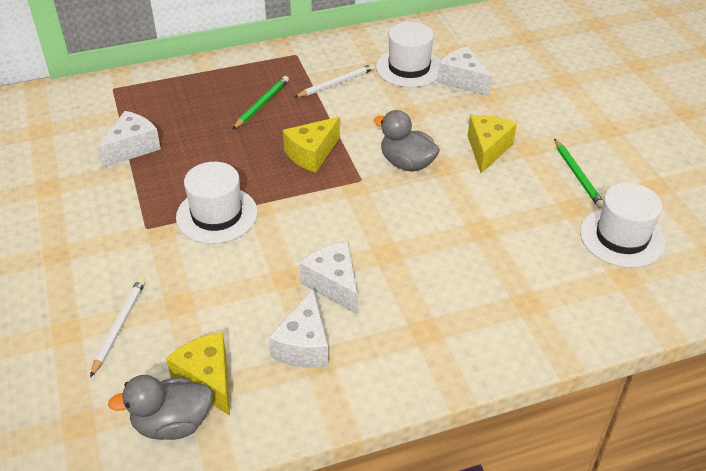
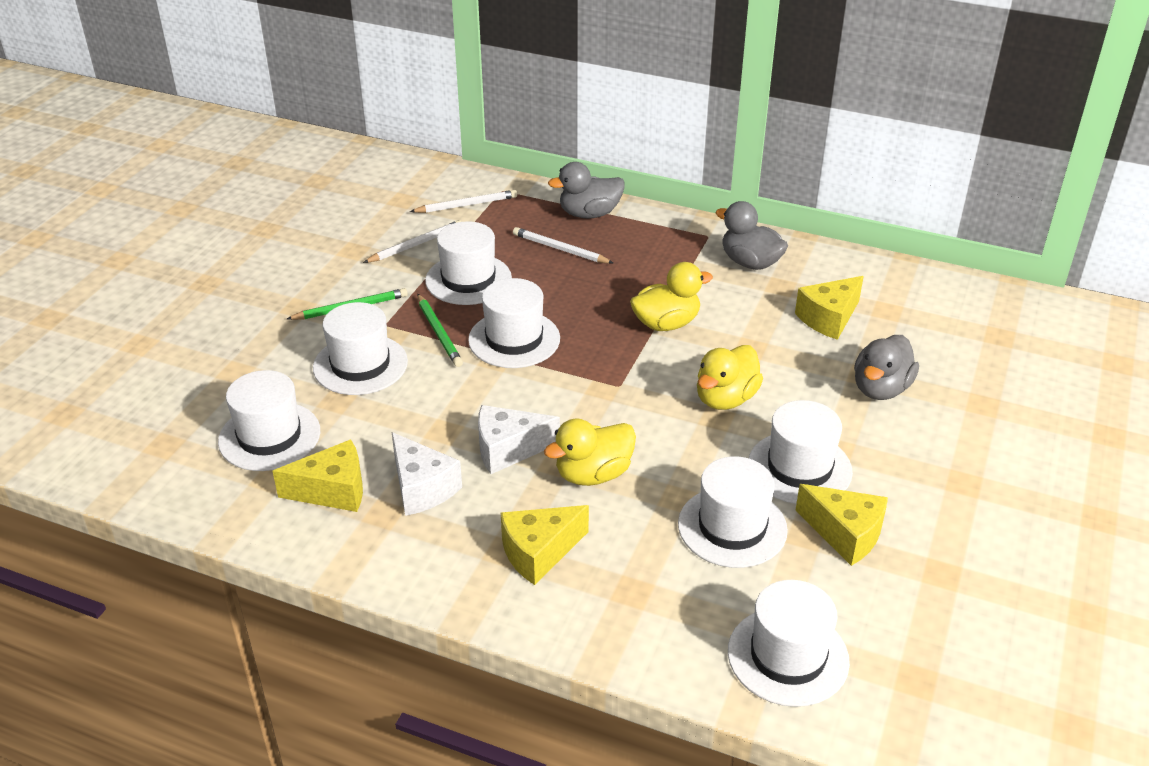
grey duck: 2 -> 3
white cheese: 4 -> 2
white hat: 3 -> 7
white pencil: 2 -> 3
yellow cheese: 3 -> 4
yellow duck: 0 -> 3

